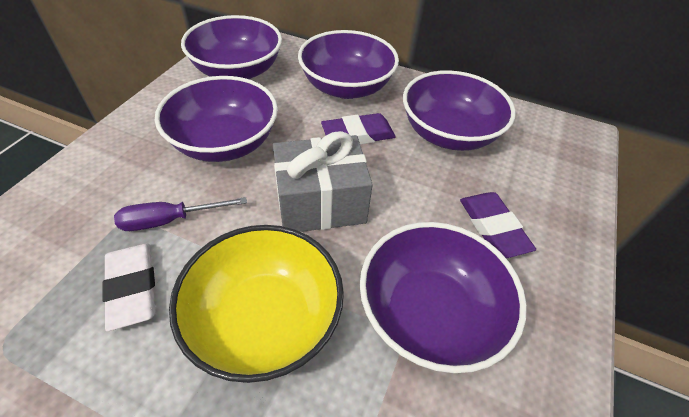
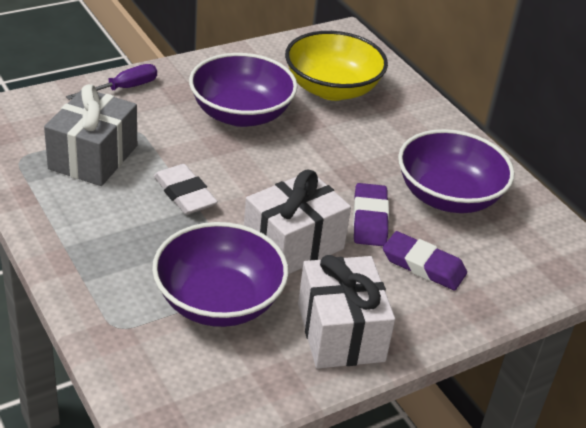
purple bowl: 5 -> 3
white gift: 0 -> 2

